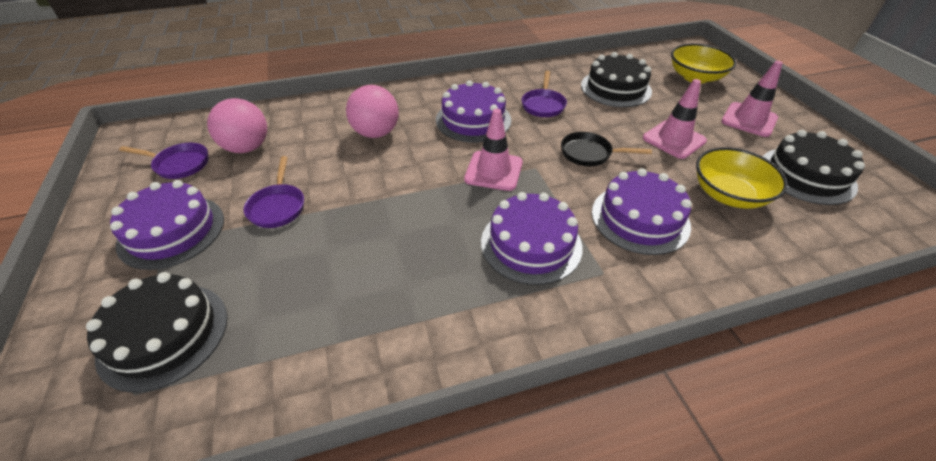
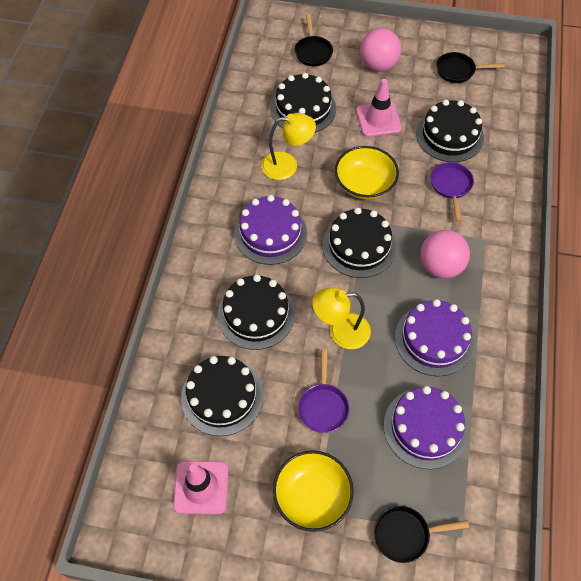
black cake: 3 -> 5
black pan: 1 -> 3
pink traffic cone: 3 -> 2
purple cake: 4 -> 3
purple pan: 3 -> 2
yellow lamp: 0 -> 2

